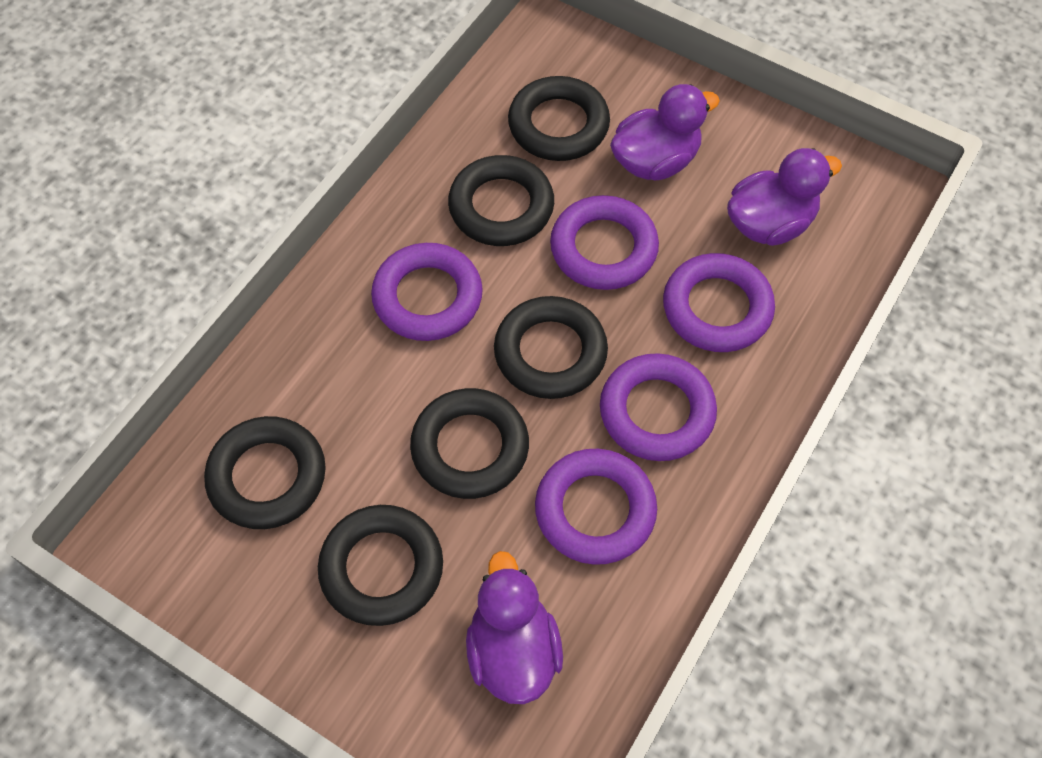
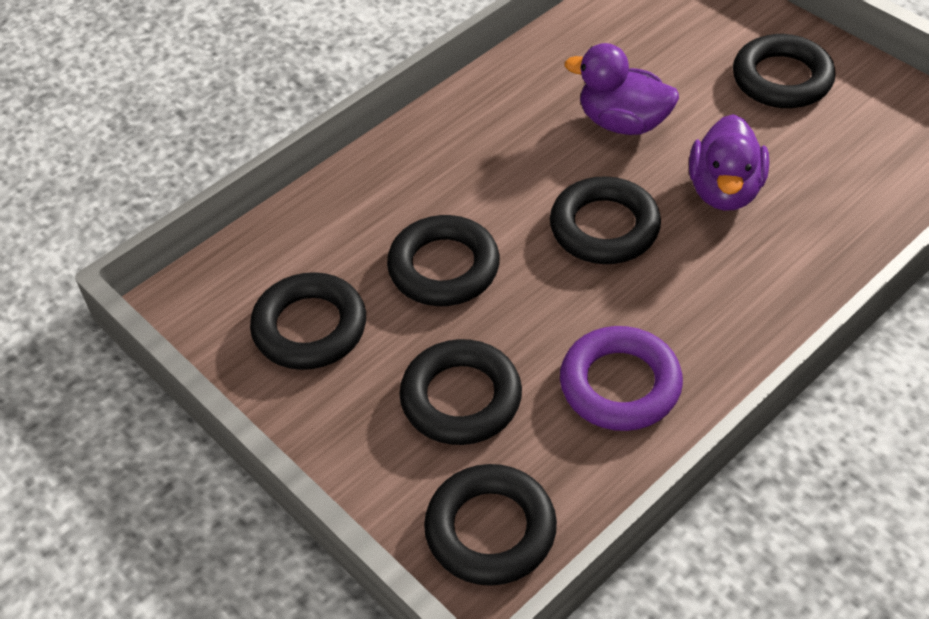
purple duck: 3 -> 2
purple ring: 5 -> 1

